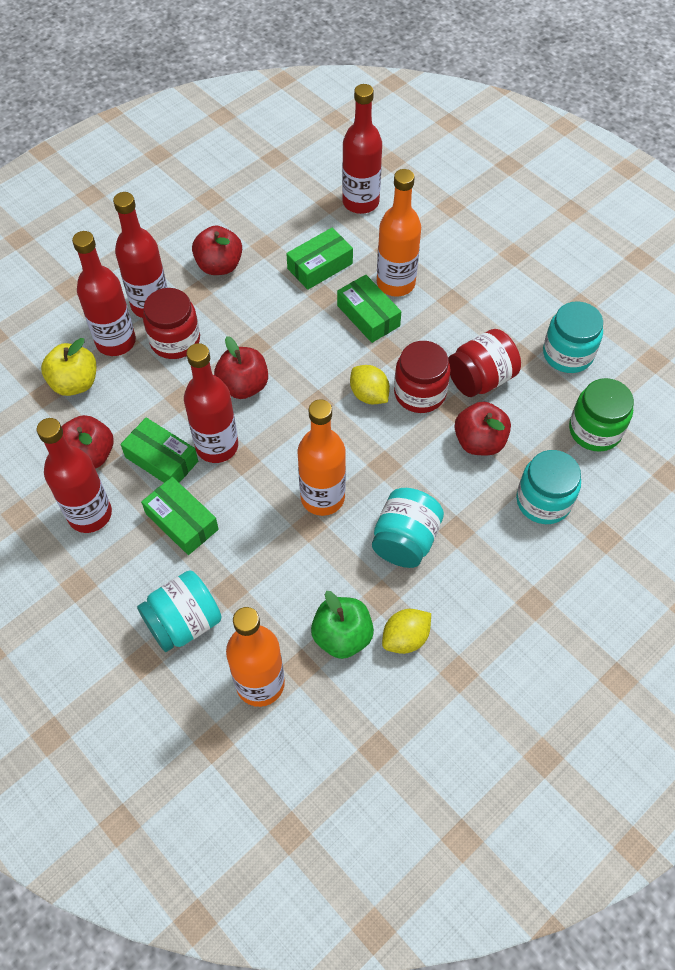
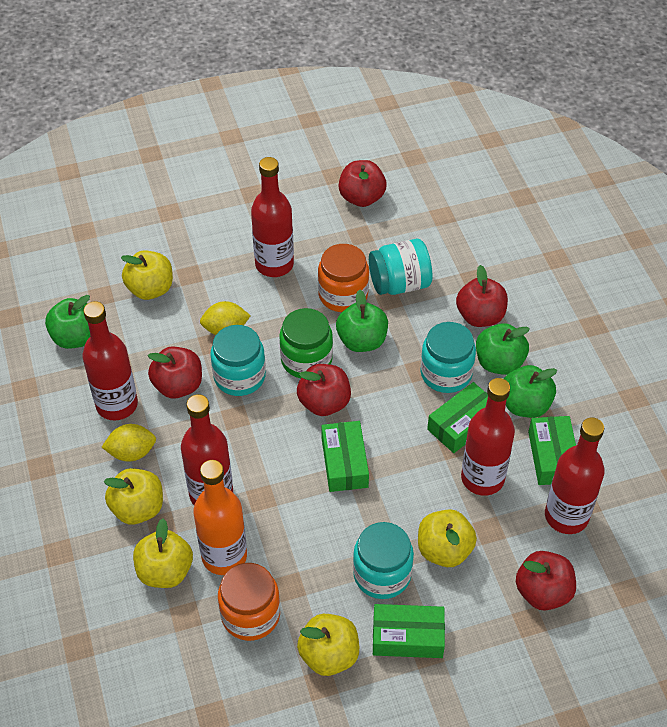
green apple: 1 -> 4
orange bottle: 3 -> 1
orange jar: 0 -> 2
red apple: 4 -> 5
red jar: 3 -> 0
yellow apple: 1 -> 5

